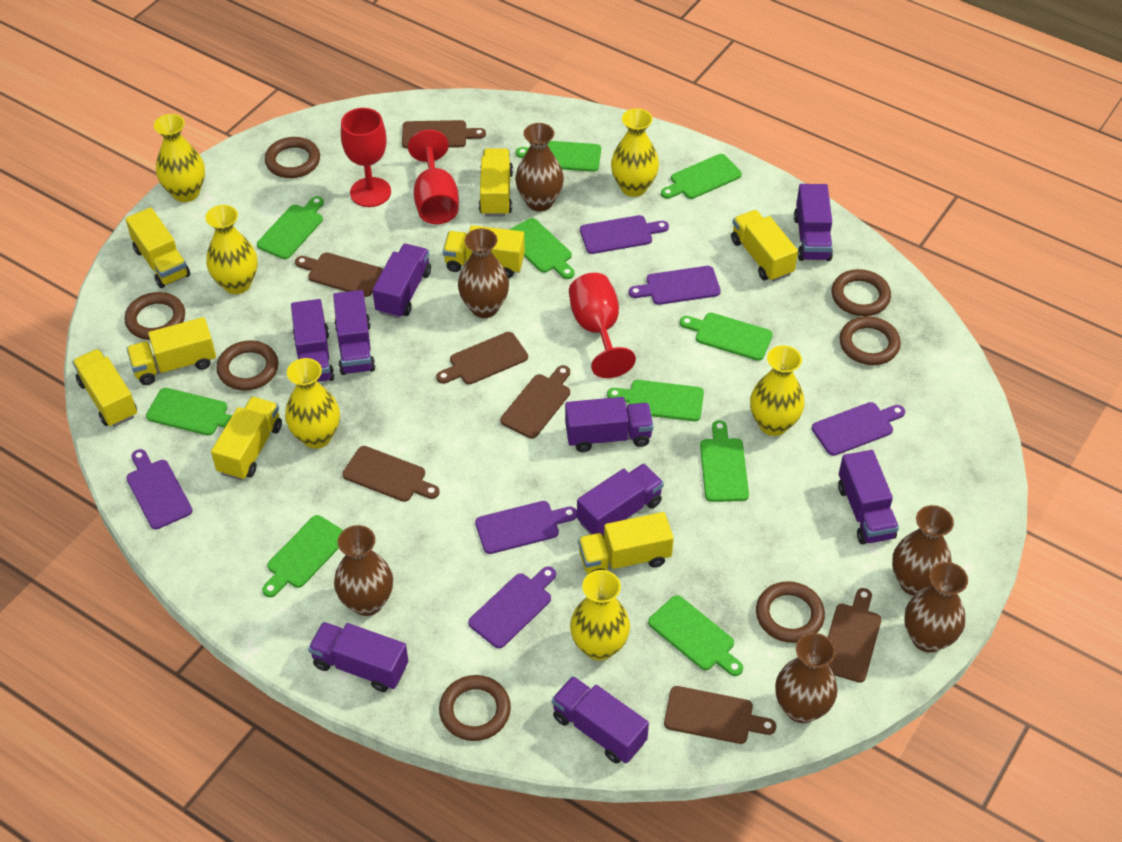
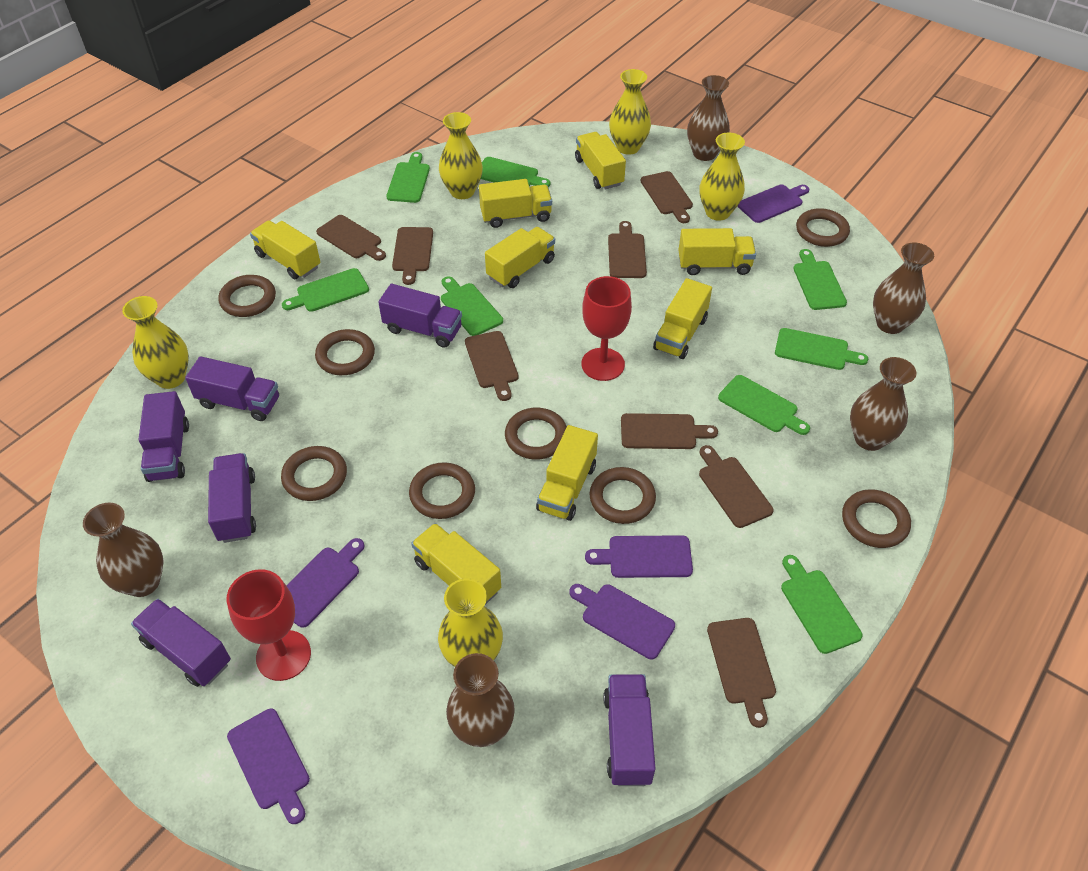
brown cutting board: 7 -> 8
brown ring: 7 -> 8
brown vase: 6 -> 5
green cutting board: 10 -> 8
purple cutting board: 6 -> 5
purple truck: 9 -> 6
red goblet: 3 -> 2
yellow vase: 6 -> 5

